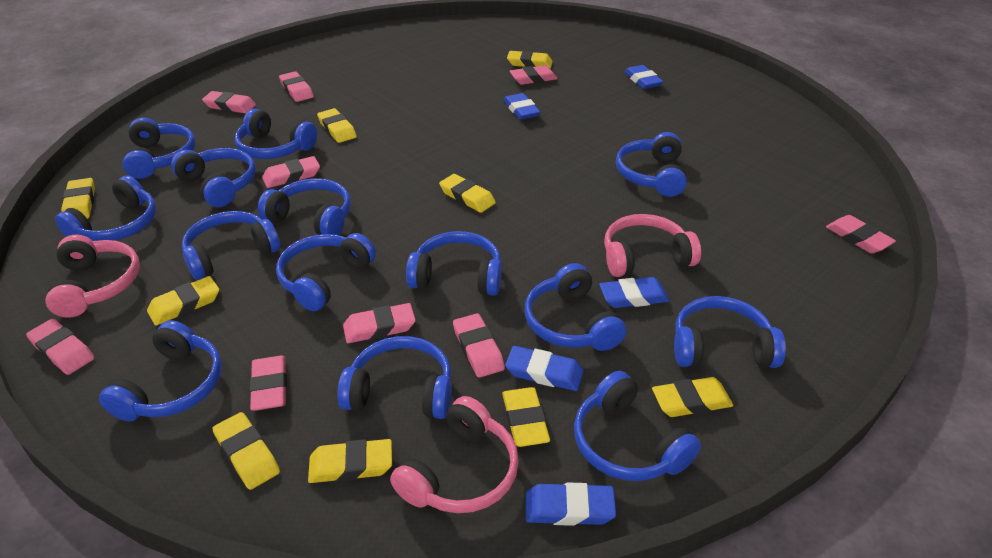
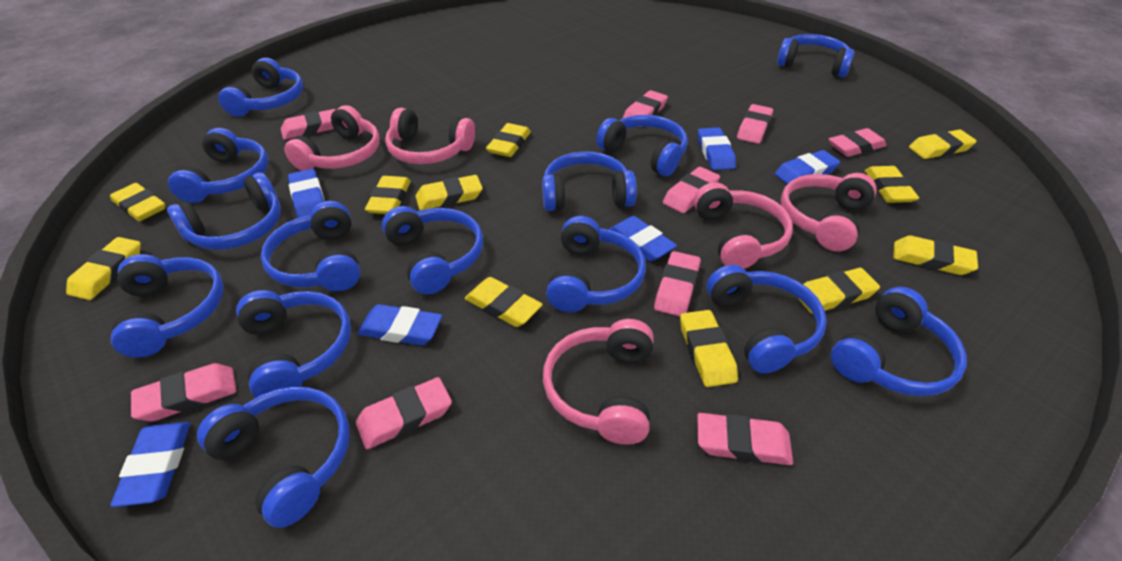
blue eraser: 5 -> 6
pink headphones: 3 -> 5
yellow eraser: 9 -> 11

